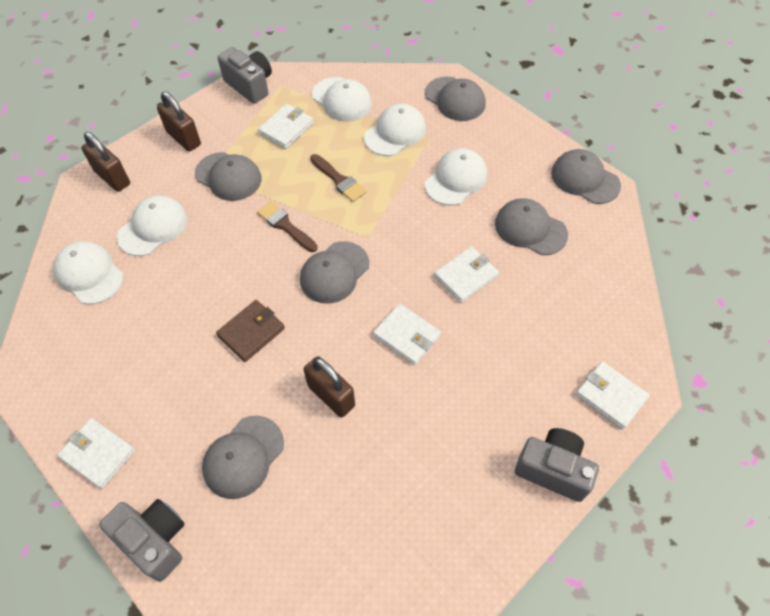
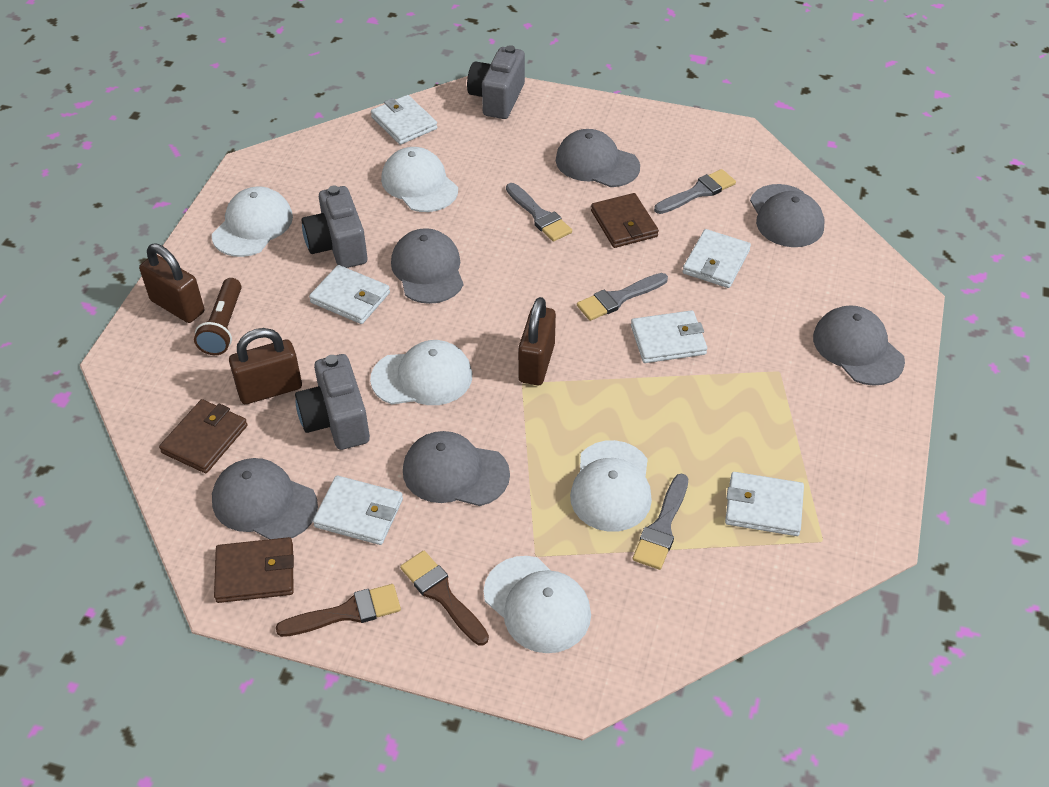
brown flashlight: 0 -> 1
brown wallet: 1 -> 3
grey brush: 0 -> 4
white wallet: 5 -> 6

